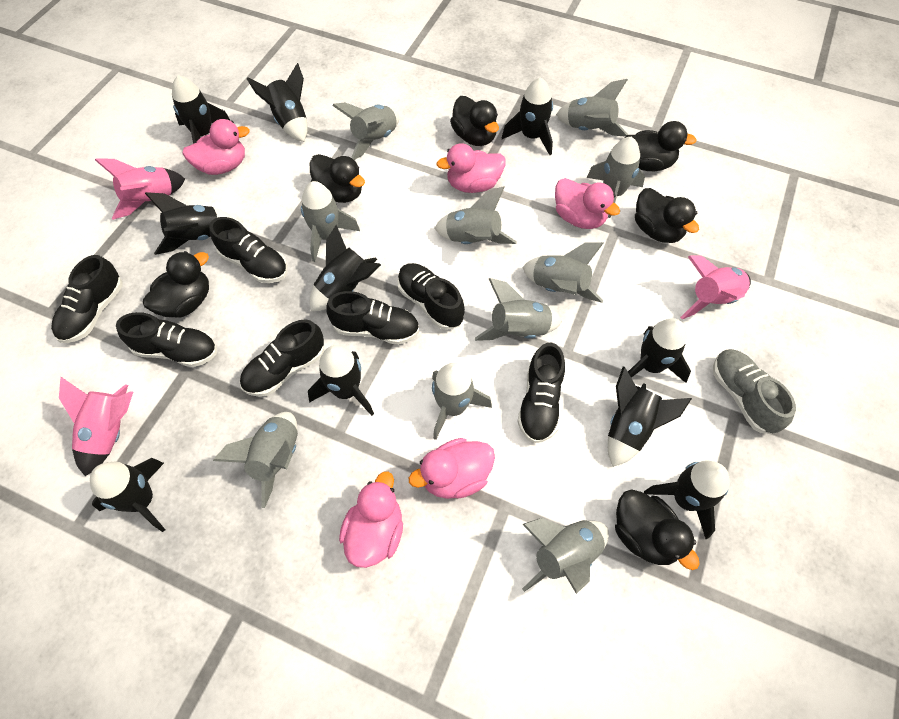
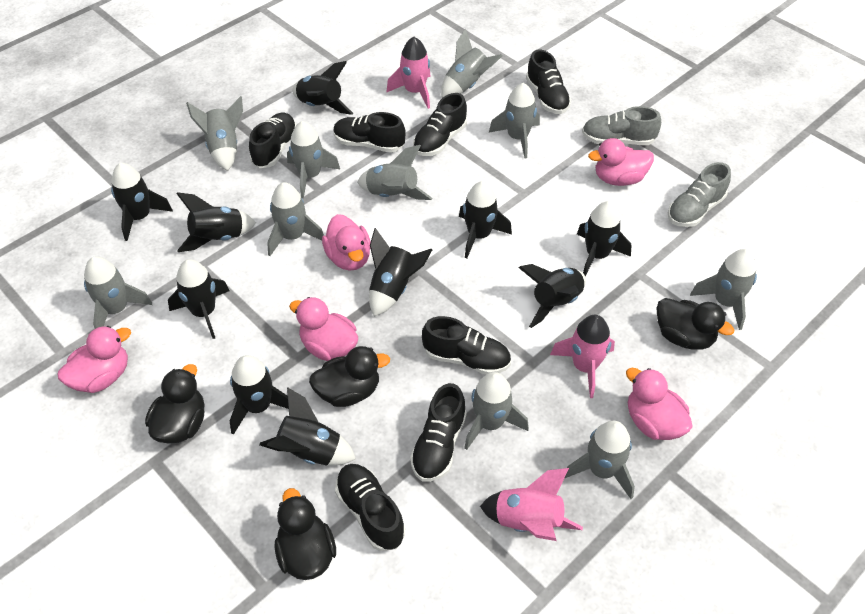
black duck: 6 -> 4
grey shoe: 1 -> 2

